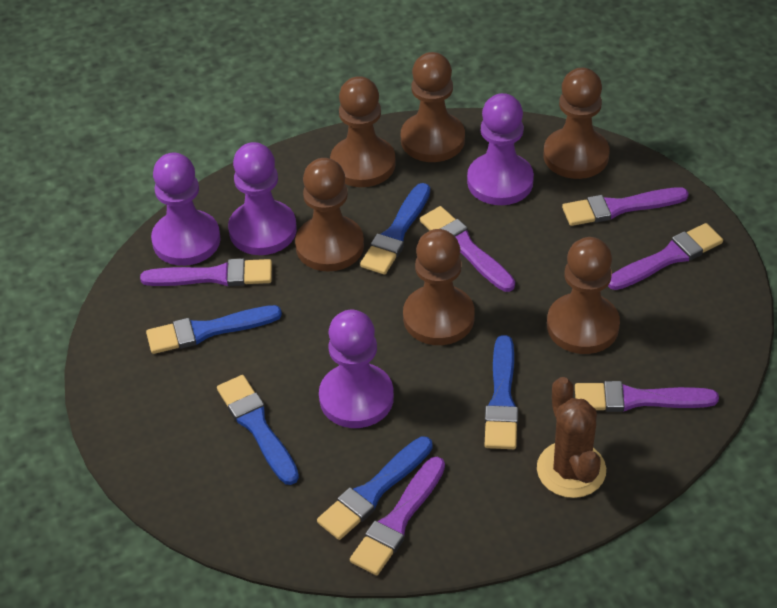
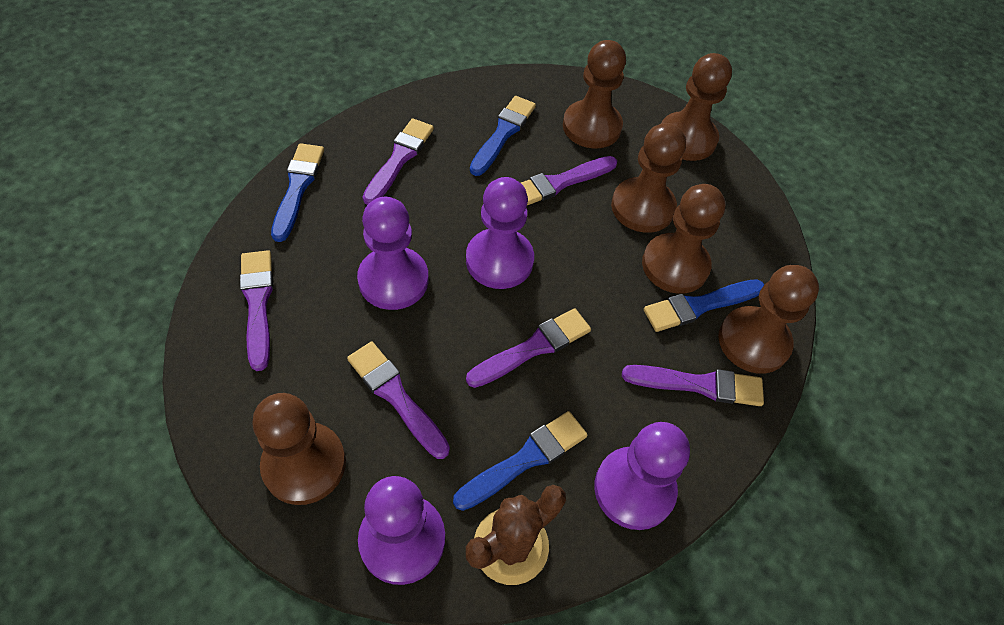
blue brush: 5 -> 4

